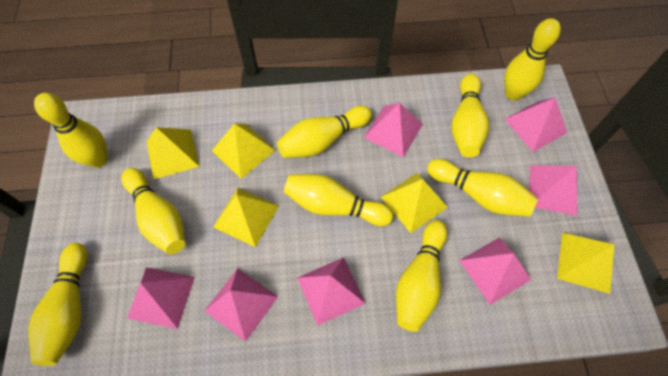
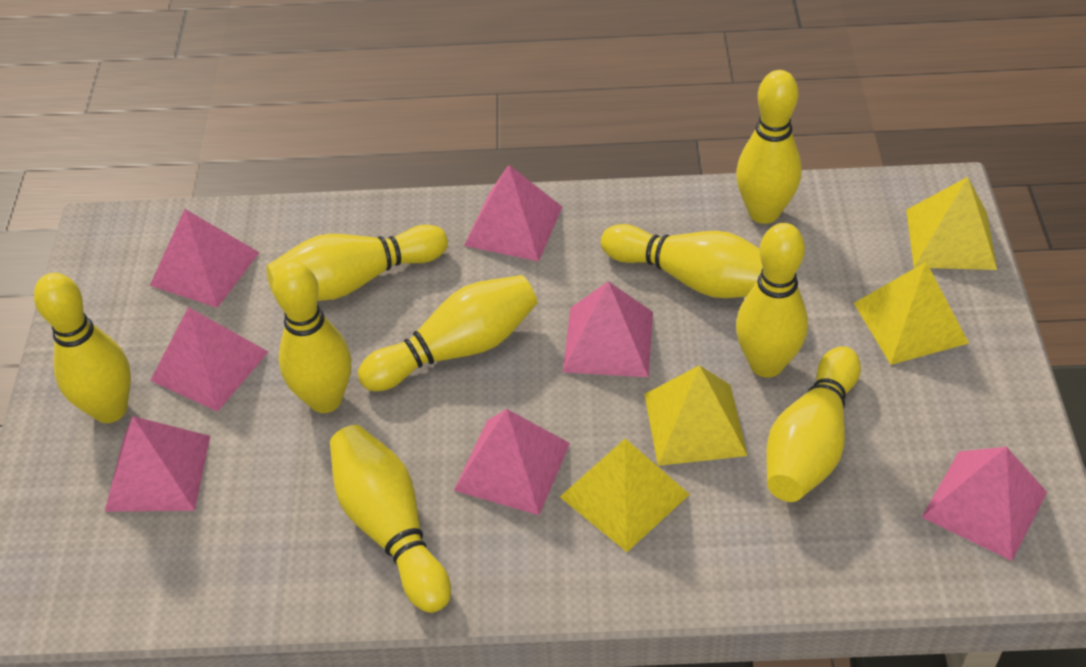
yellow pyramid: 5 -> 4

